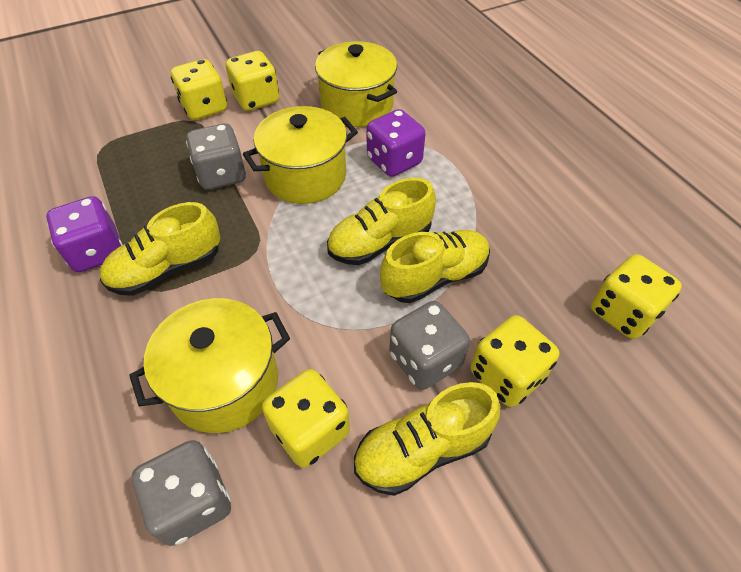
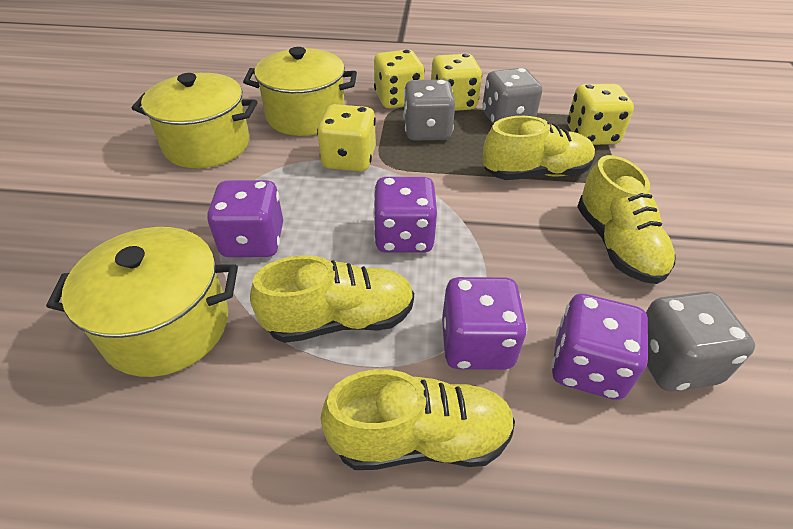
purple dice: 2 -> 4
yellow dice: 5 -> 4

